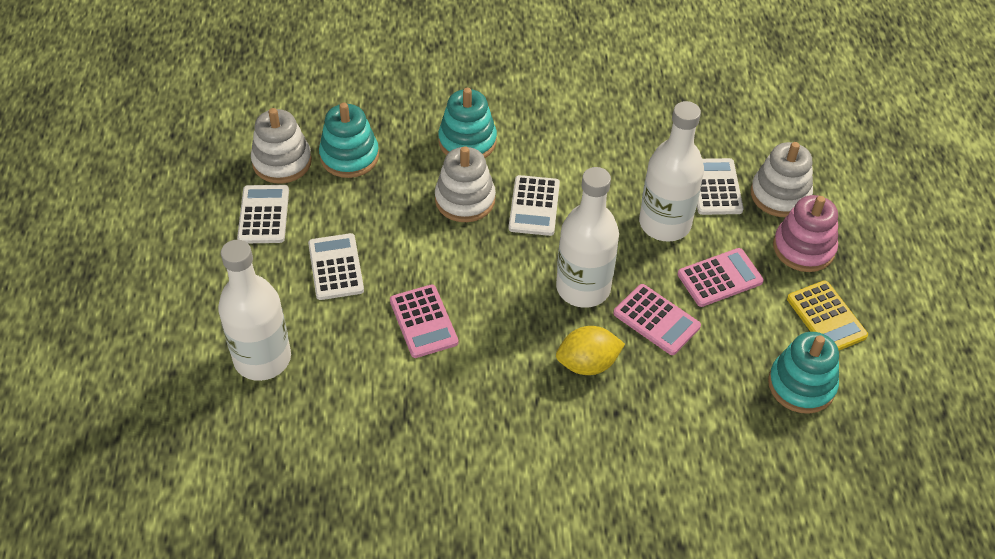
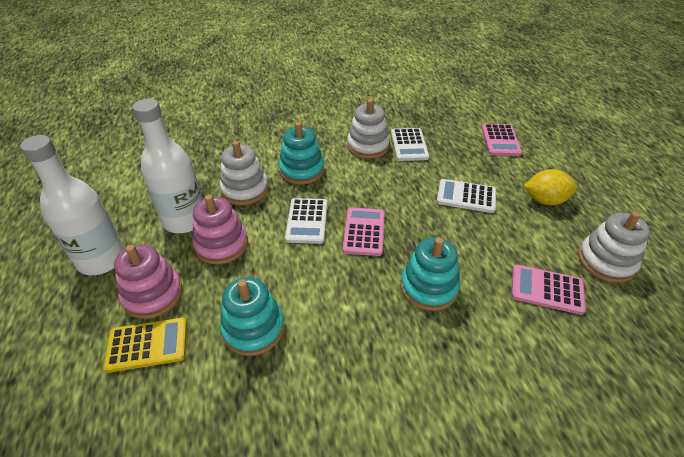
pink stacking toy: 1 -> 2
white bottle: 3 -> 2
white calculator: 4 -> 3

